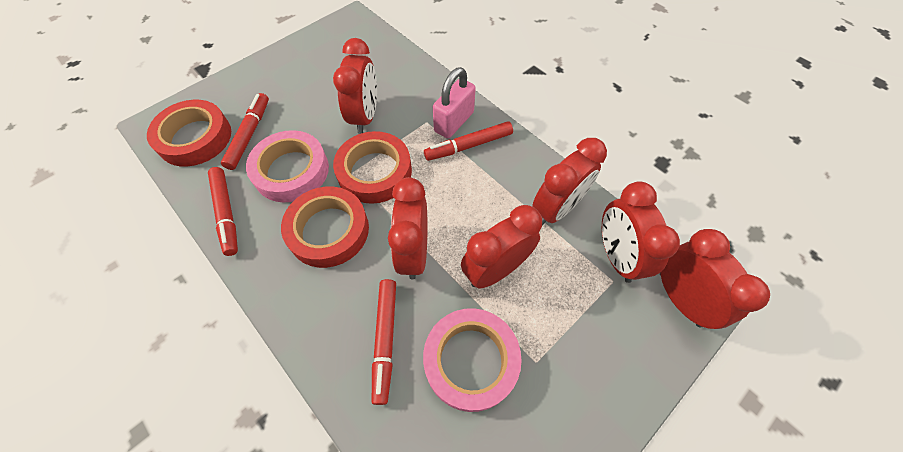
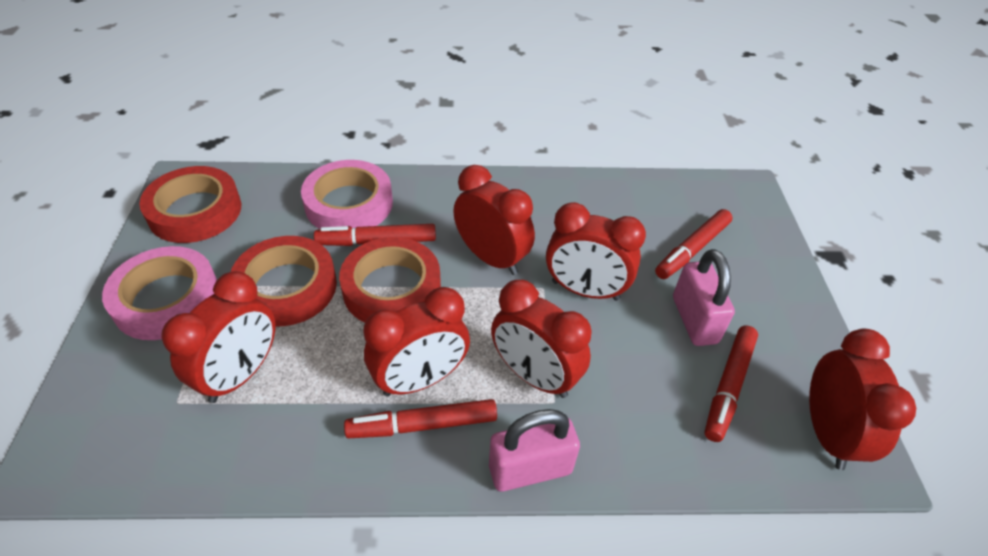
pink padlock: 1 -> 2

